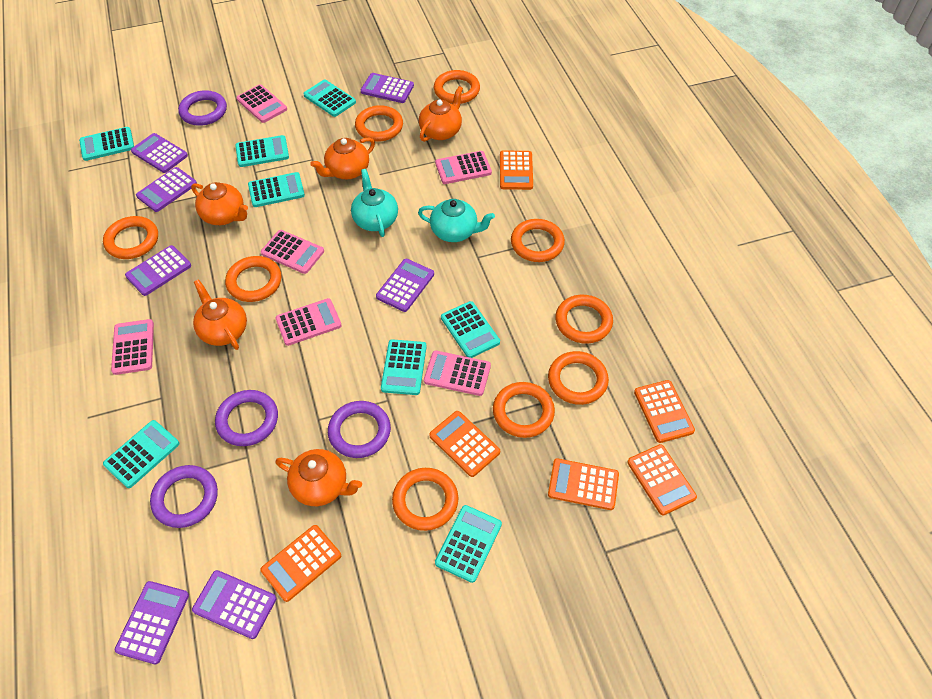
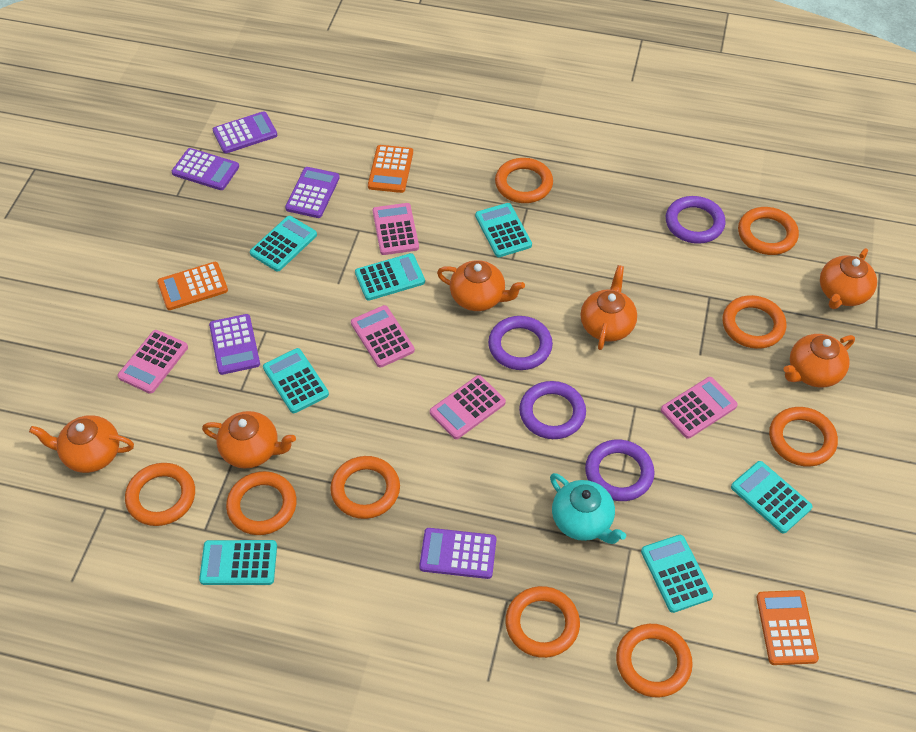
orange calculator: 6 -> 3
orange teapot: 5 -> 6
pink calculator: 6 -> 5
purple calculator: 7 -> 5
turquoise calculator: 8 -> 7
turquoise teapot: 2 -> 1

